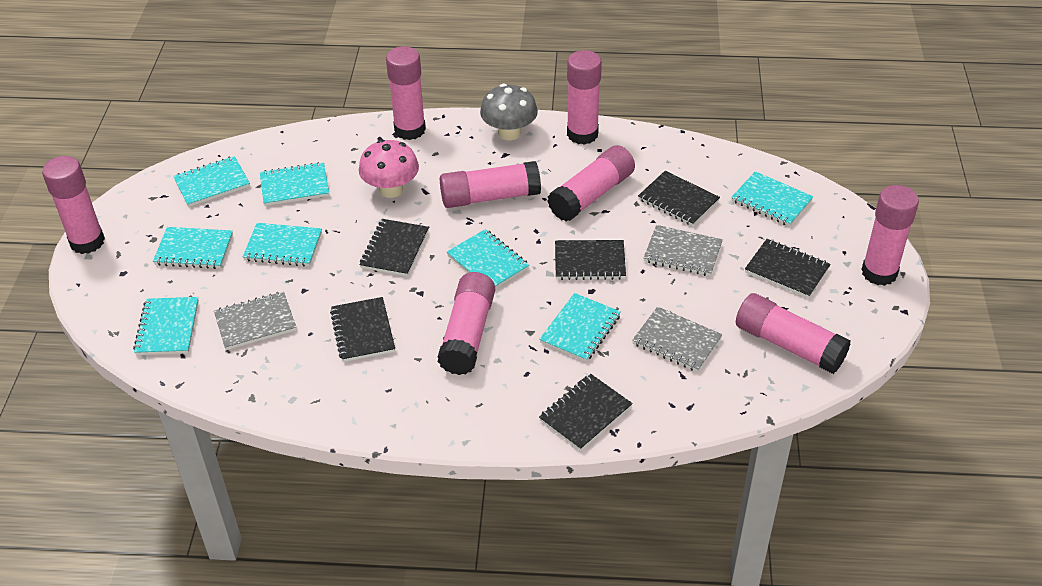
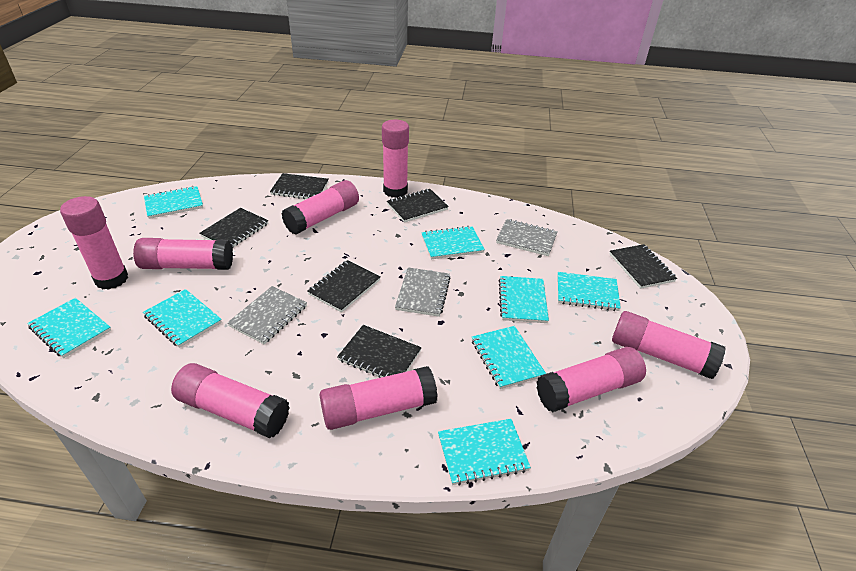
grey mushroom: 1 -> 0
pink mushroom: 1 -> 0

